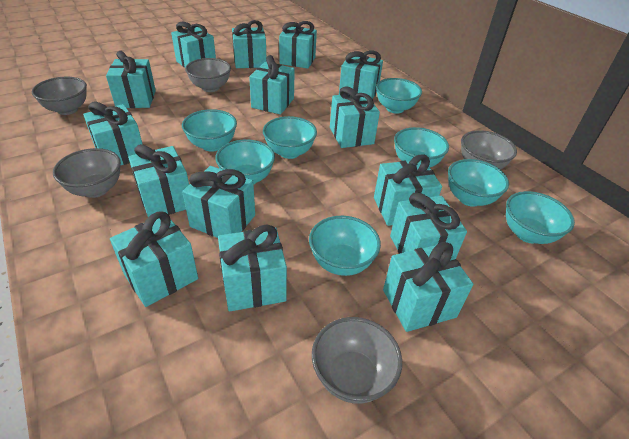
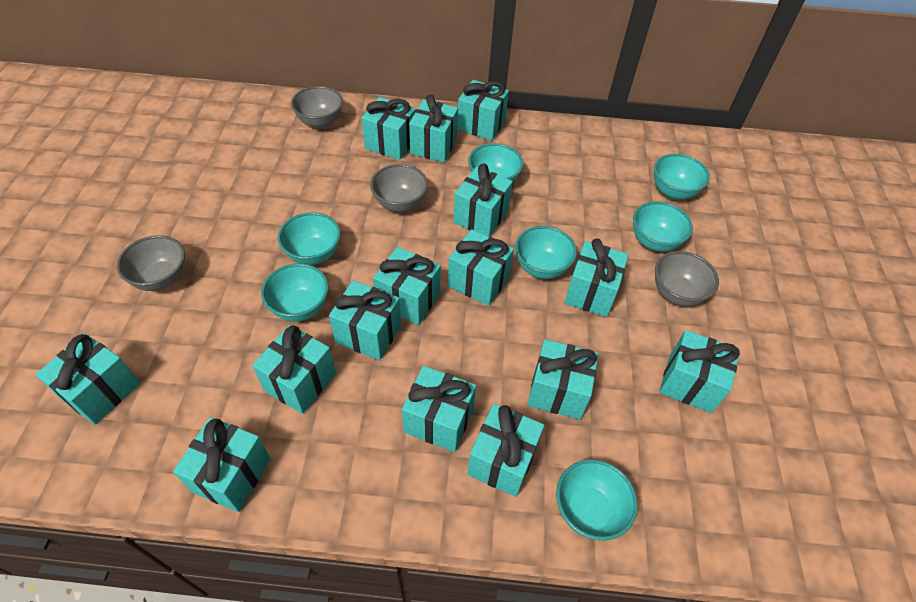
grey bowl: 5 -> 4
turquoise bowl: 8 -> 7

